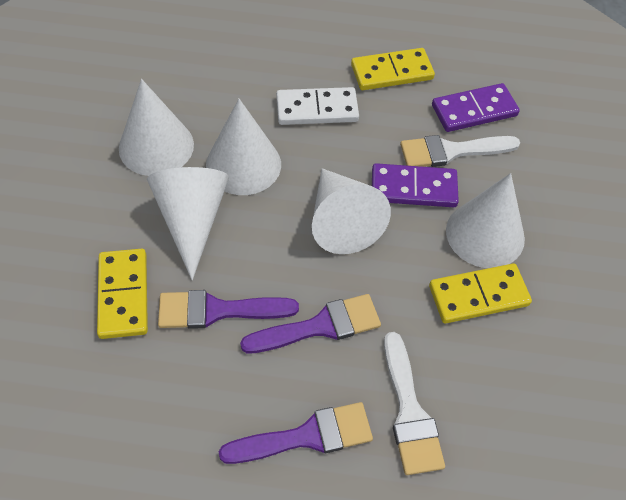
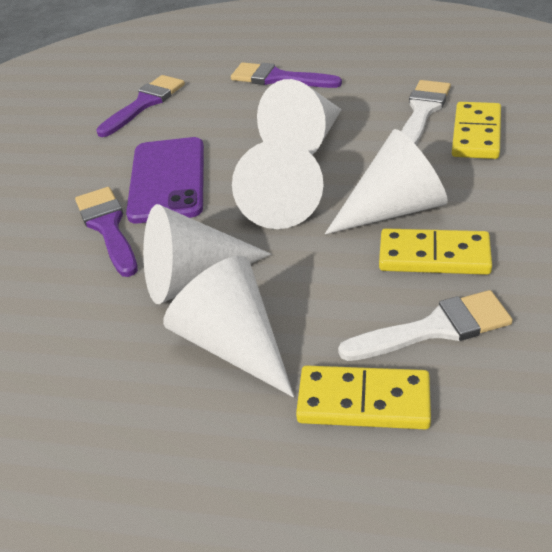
purple domino: 2 -> 0
purple phone: 0 -> 1
white domino: 1 -> 0

